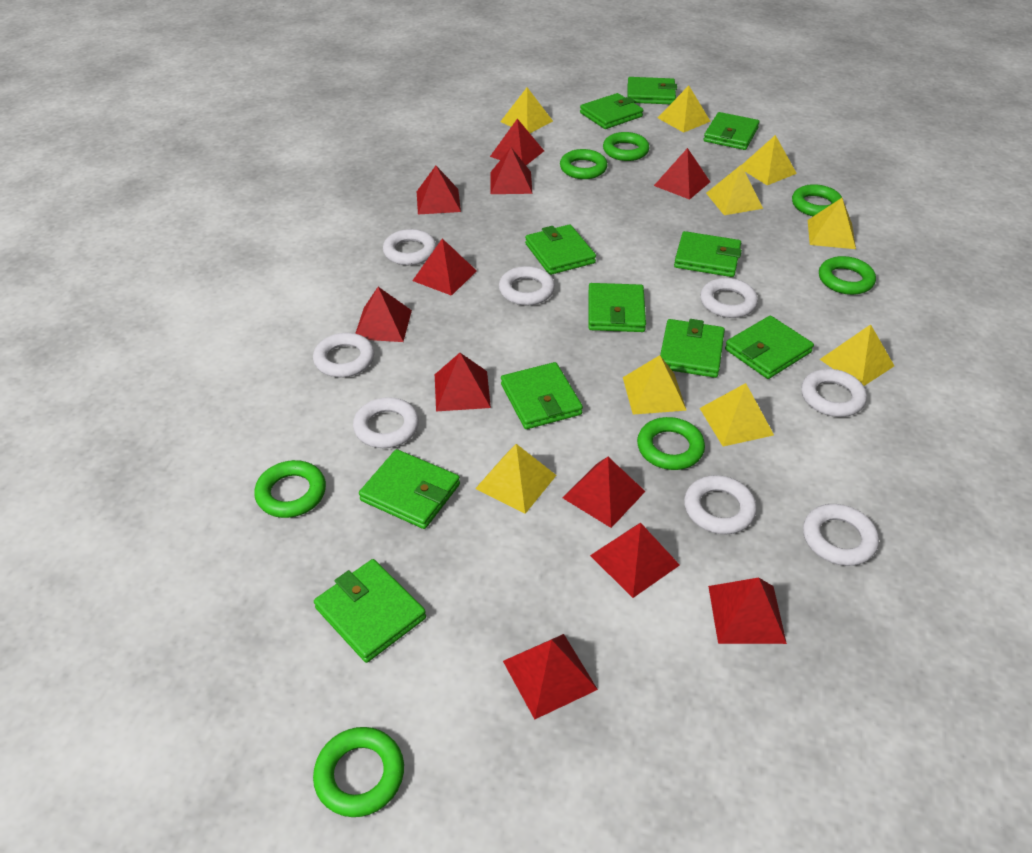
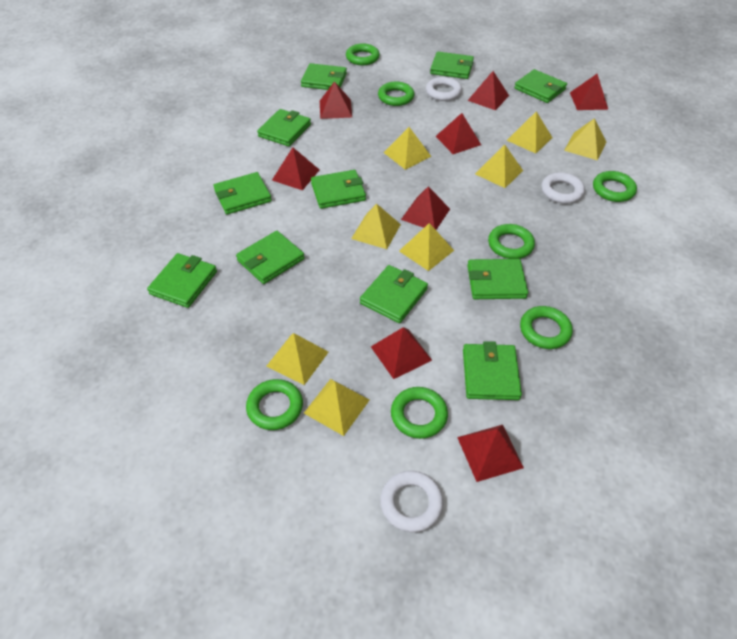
red pyramid: 11 -> 8
white ring: 8 -> 3
yellow pyramid: 9 -> 8

